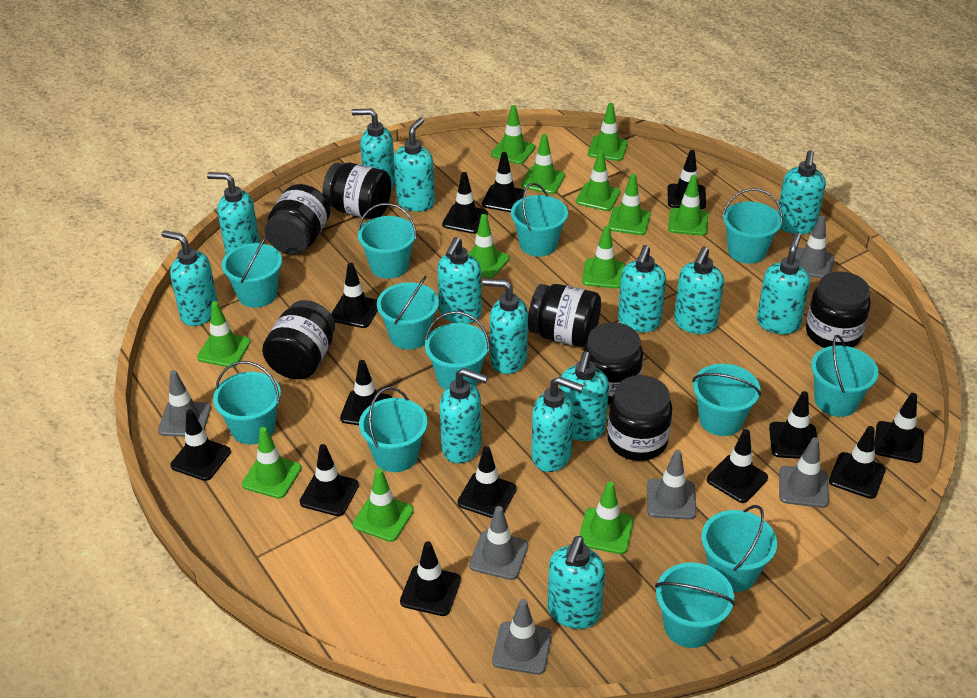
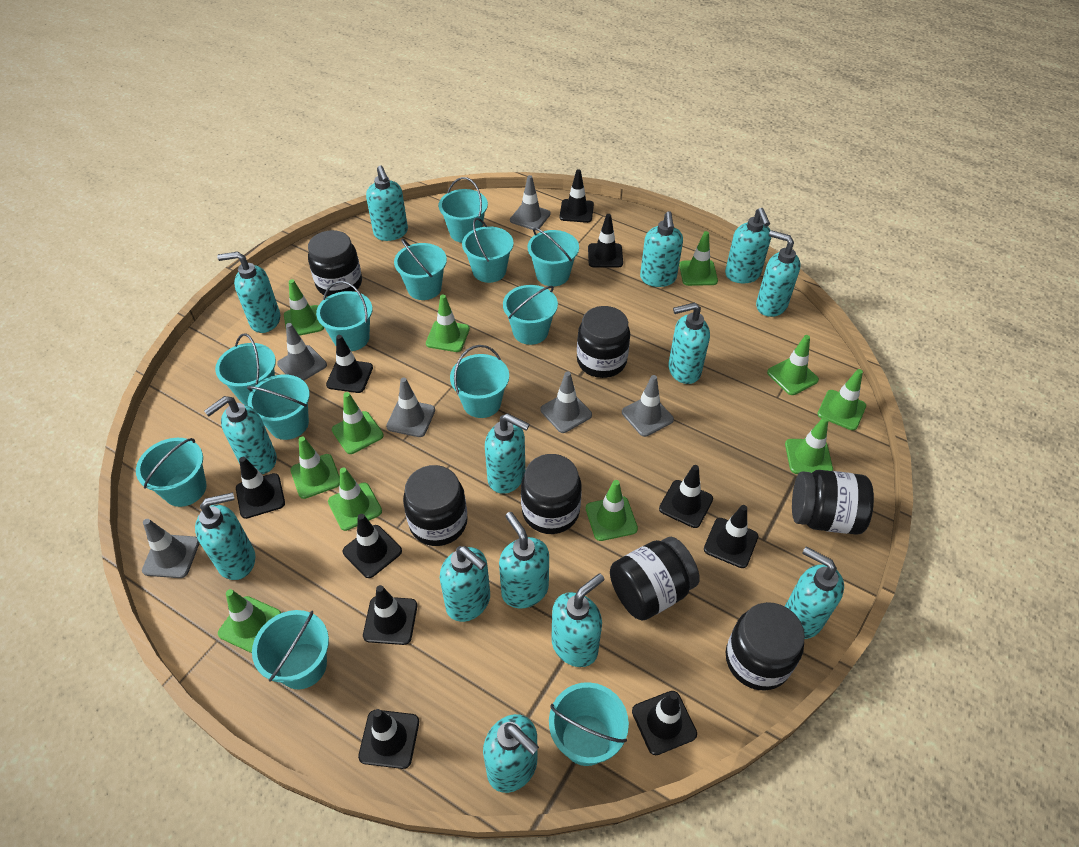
black traffic cone: 13 -> 10
green traffic cone: 12 -> 11

